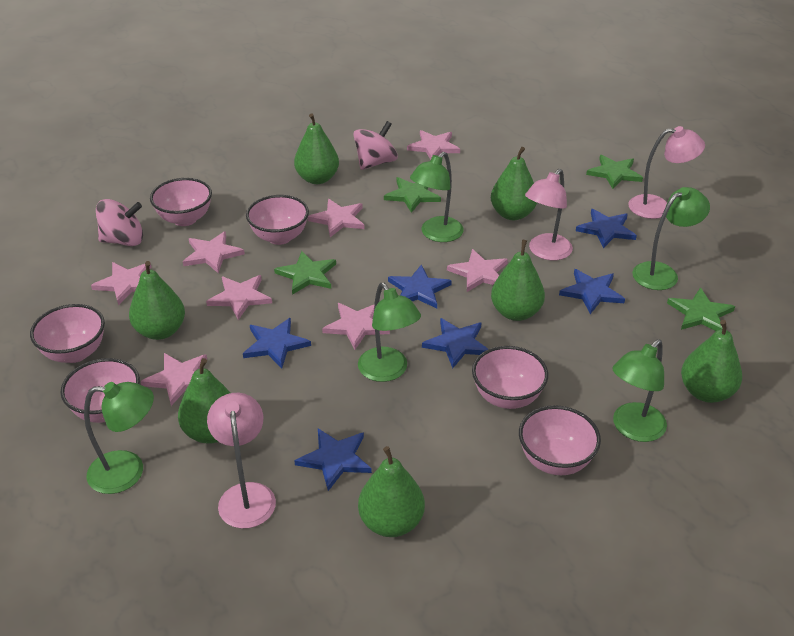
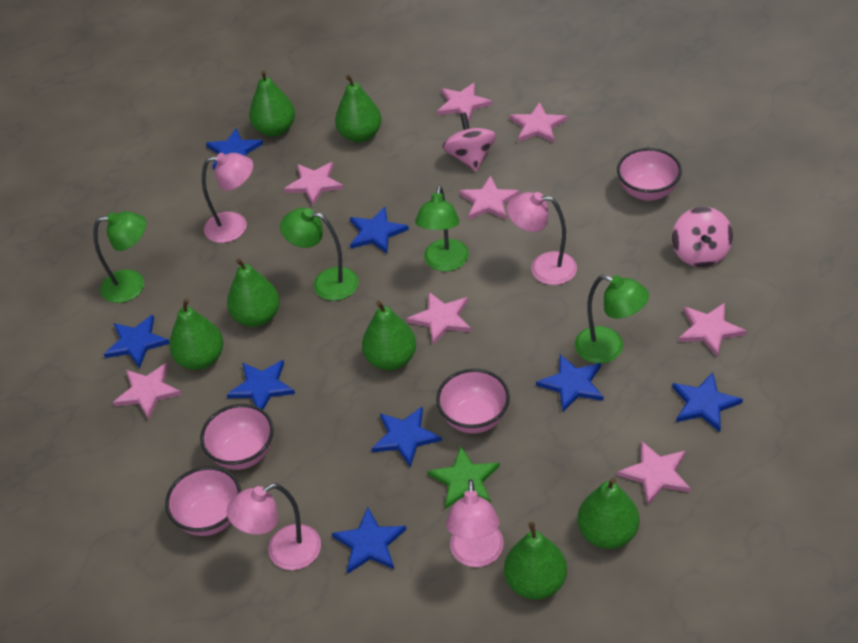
blue star: 6 -> 8
green lamp: 5 -> 4
green star: 4 -> 1
pink bowl: 6 -> 4
pink lamp: 3 -> 4

